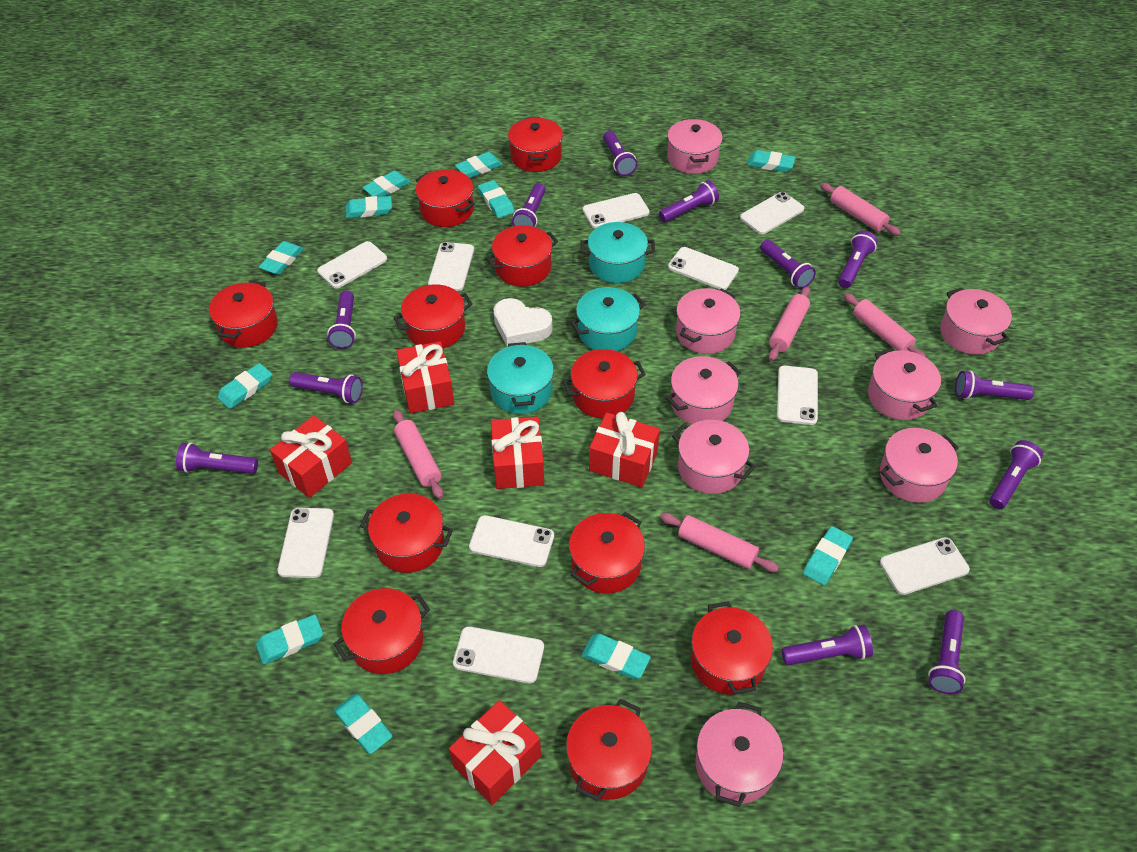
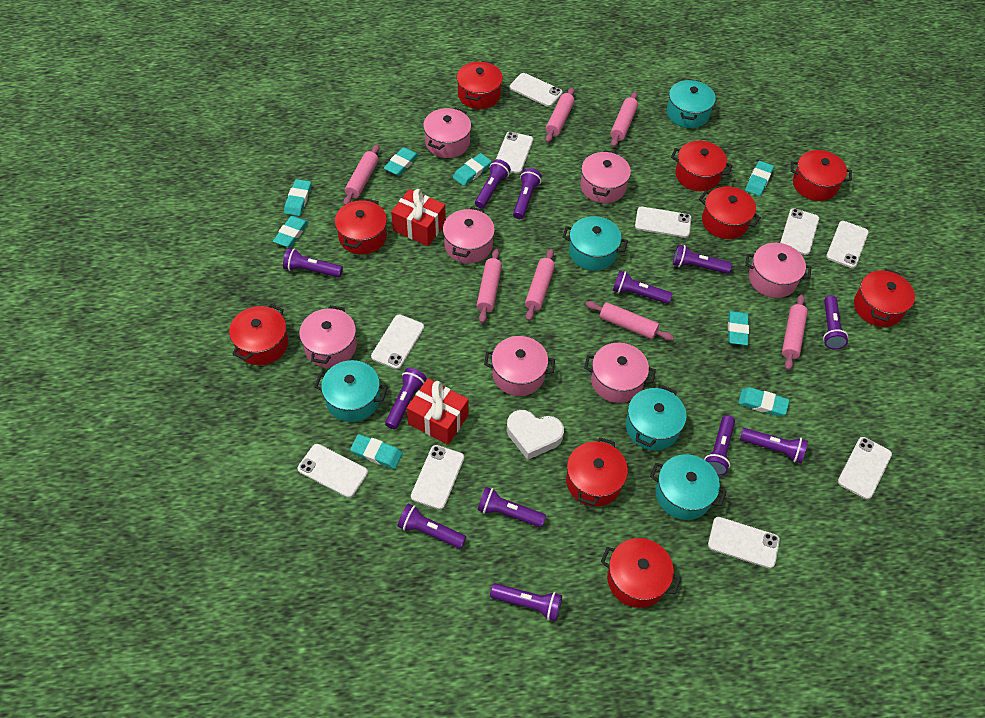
pink pot: 8 -> 7
pink rolling pin: 5 -> 7
red gift: 5 -> 2
red pot: 11 -> 9
turquoise eraser: 11 -> 8
turquoise pot: 3 -> 5

